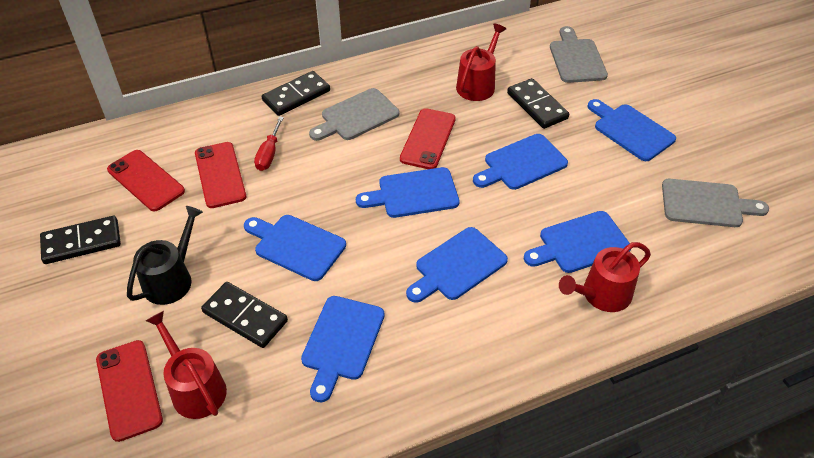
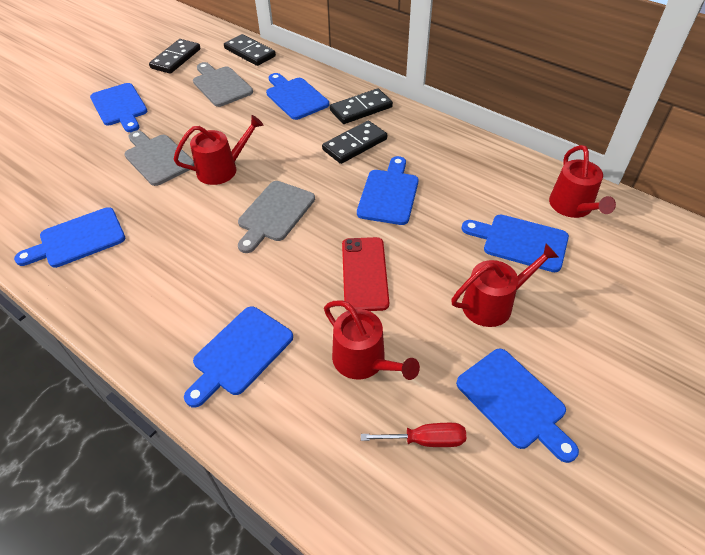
black watering can: 1 -> 0
red phone: 4 -> 1
red watering can: 3 -> 4

